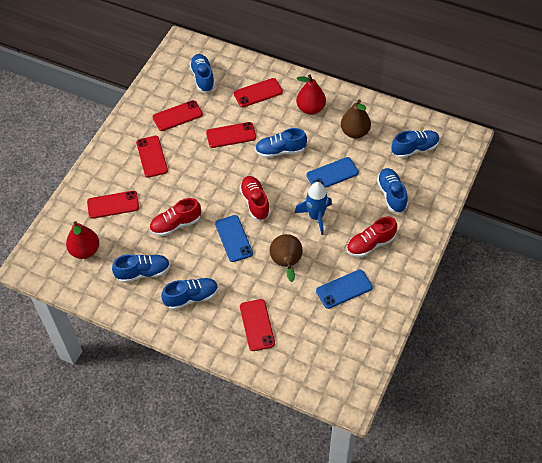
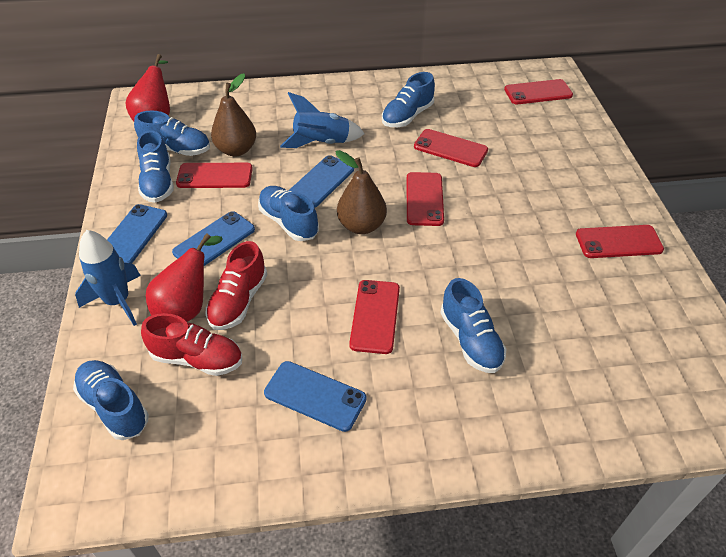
blue phone: 3 -> 4
blue rocket: 1 -> 2
red shoe: 3 -> 2

